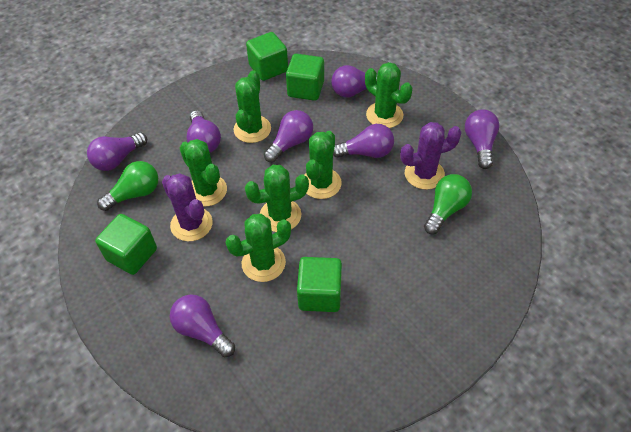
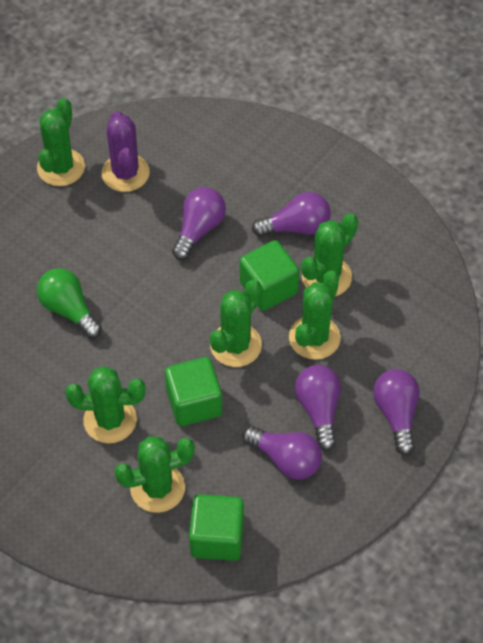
green cube: 4 -> 3
green light bulb: 2 -> 1
purple cactus: 2 -> 1
purple light bulb: 7 -> 5

